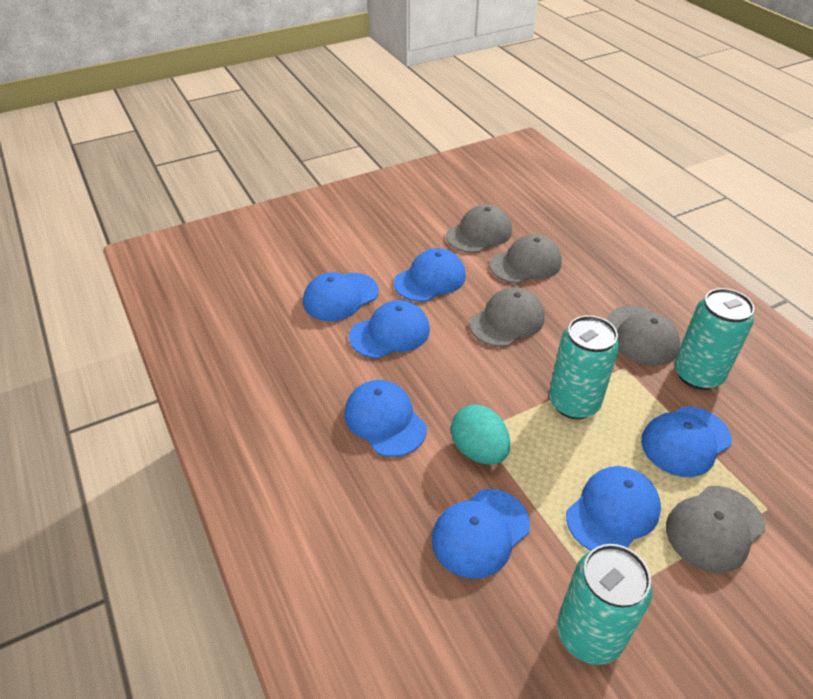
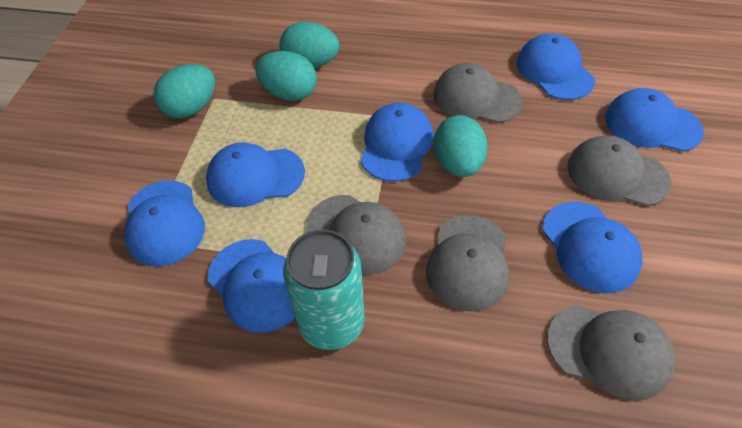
turquoise can: 3 -> 1
turquoise egg: 1 -> 4

